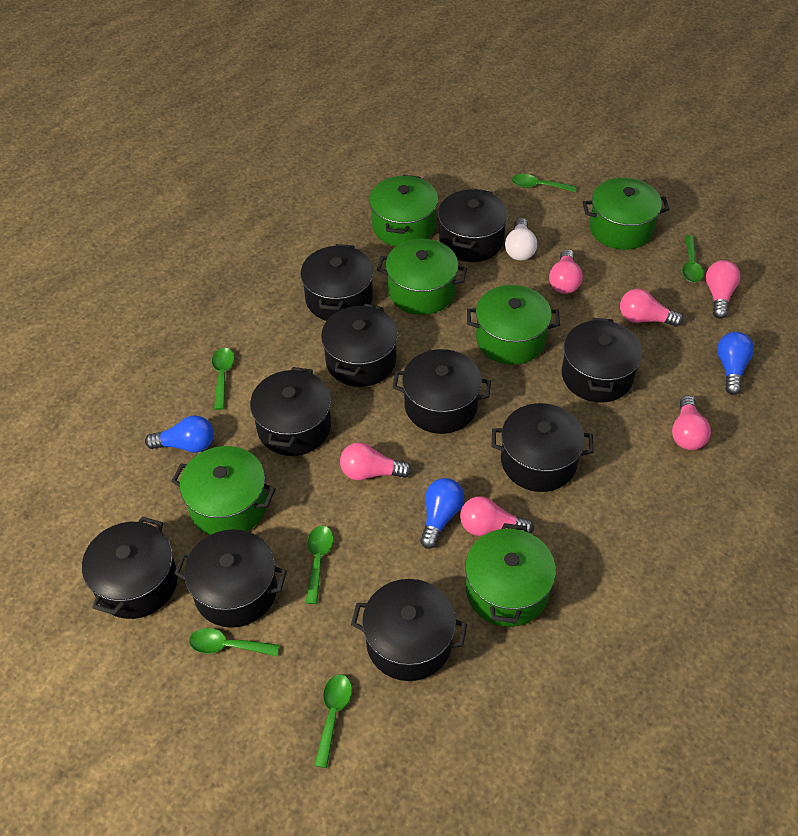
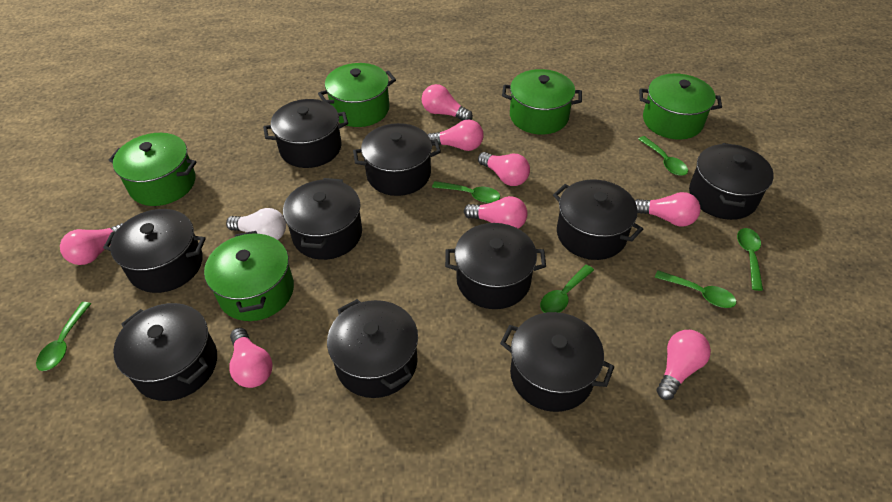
blue light bulb: 3 -> 0
green pot: 6 -> 5
pink light bulb: 6 -> 8

